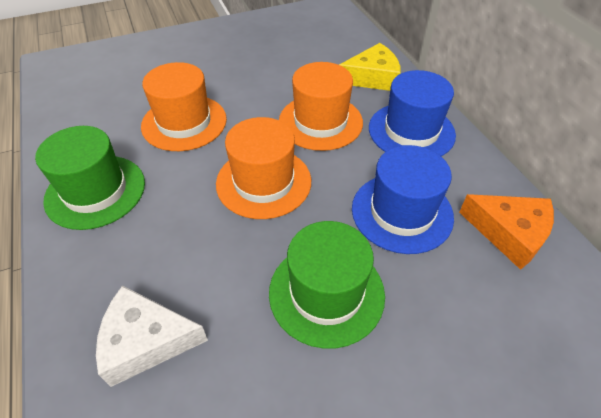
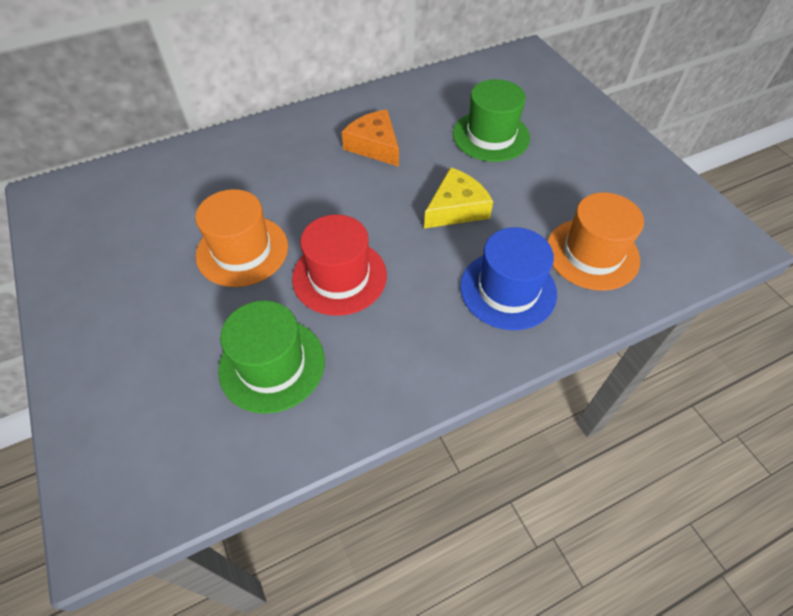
blue hat: 2 -> 1
orange hat: 3 -> 2
red hat: 0 -> 1
white cheese: 1 -> 0

